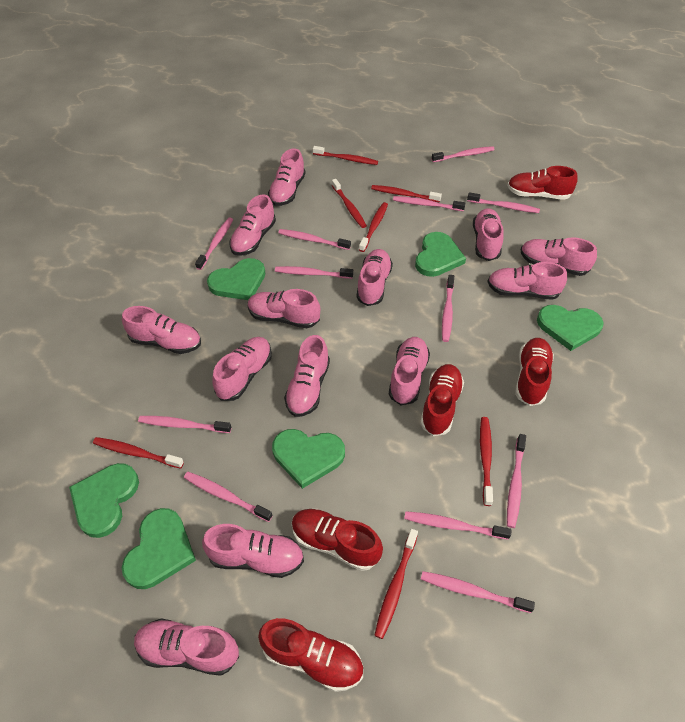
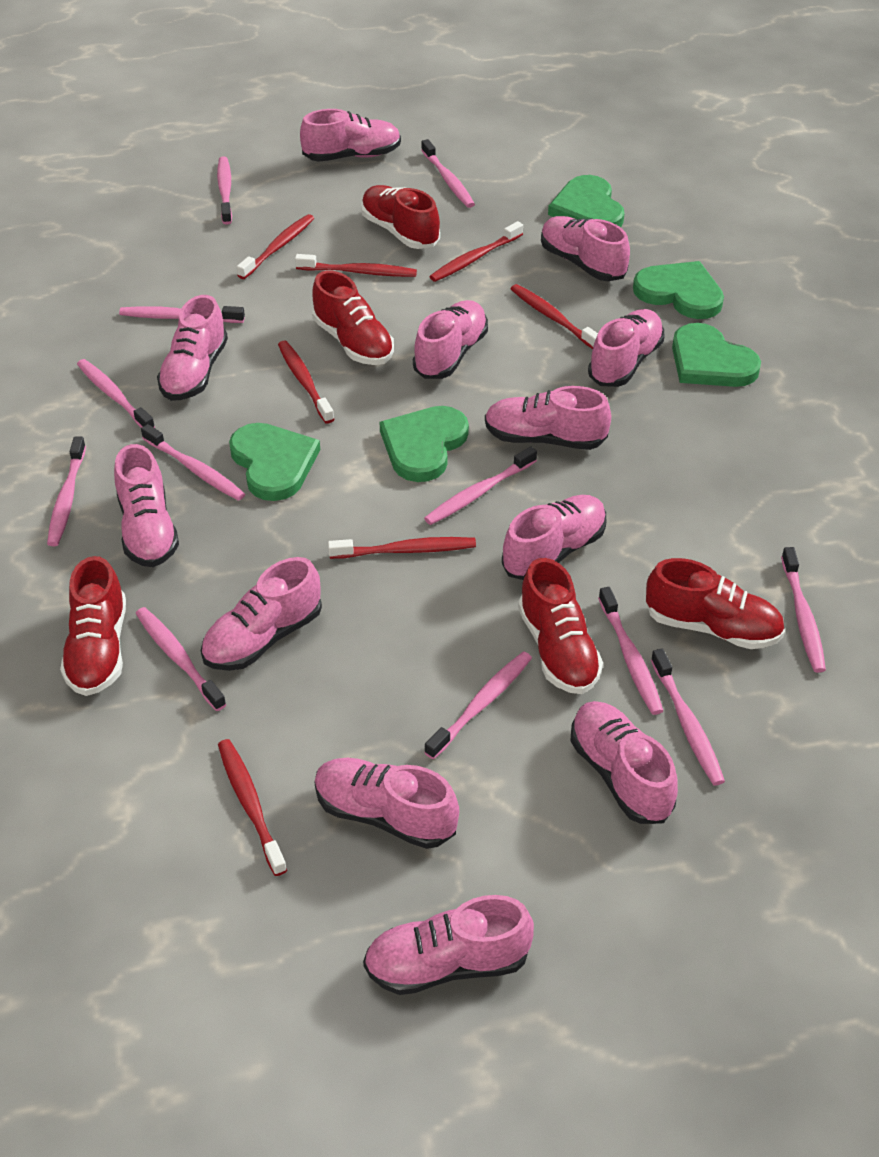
green heart: 6 -> 5
pink shoe: 13 -> 12

